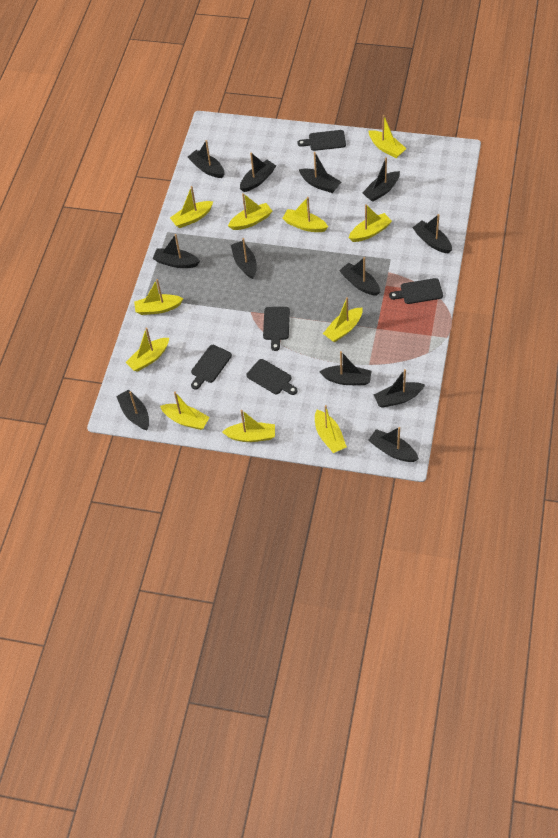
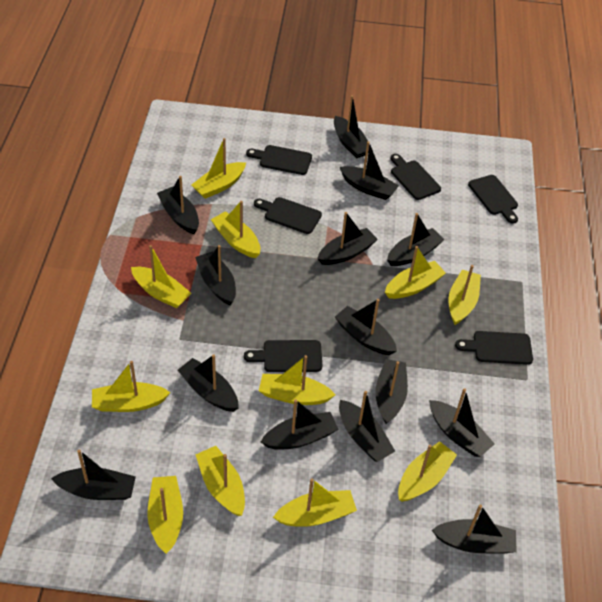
black boat: 12 -> 14
black cutting board: 5 -> 6

